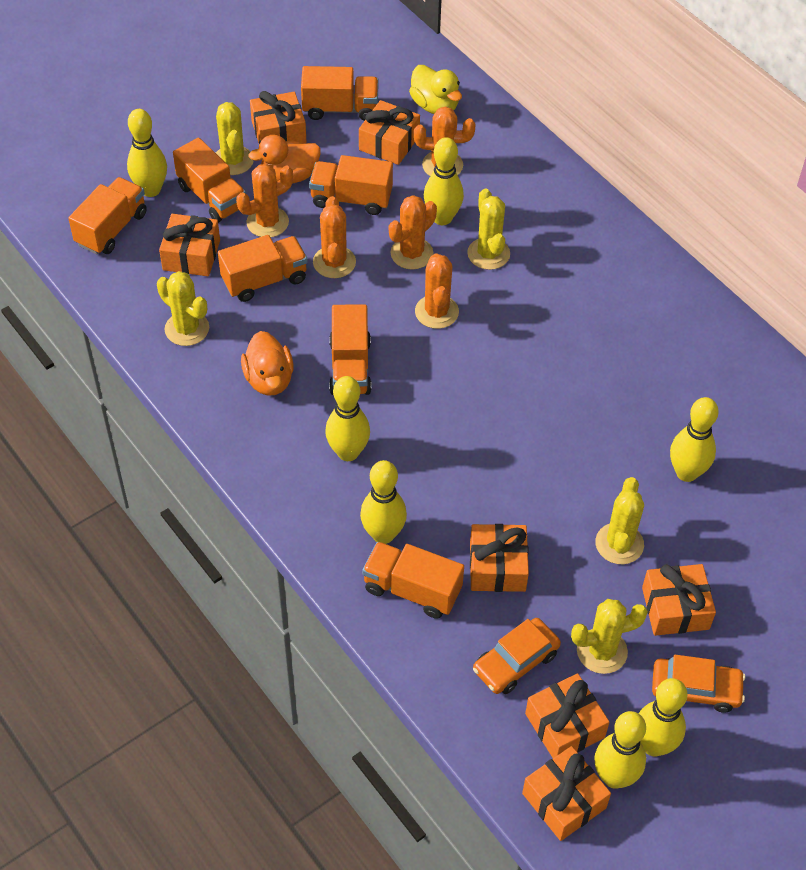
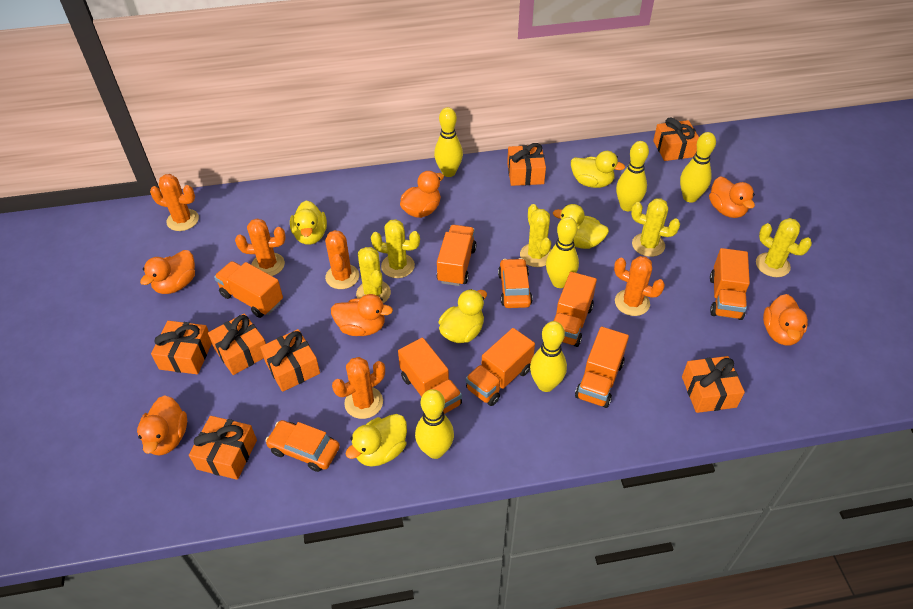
orange duck: 2 -> 6
yellow bowling pin: 7 -> 6
yellow duck: 1 -> 5

